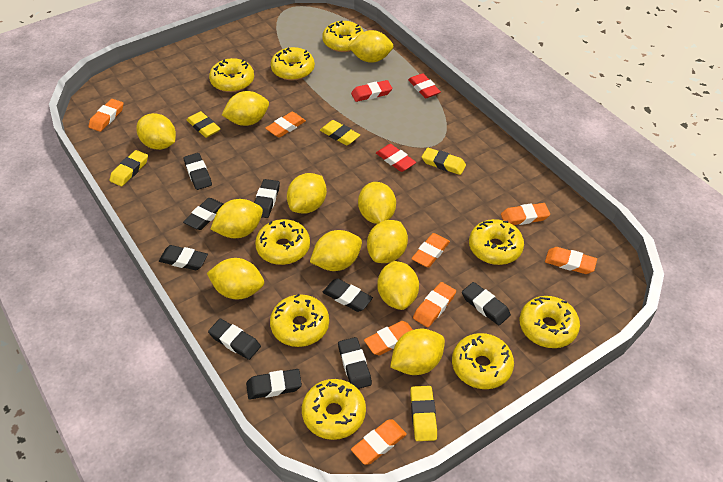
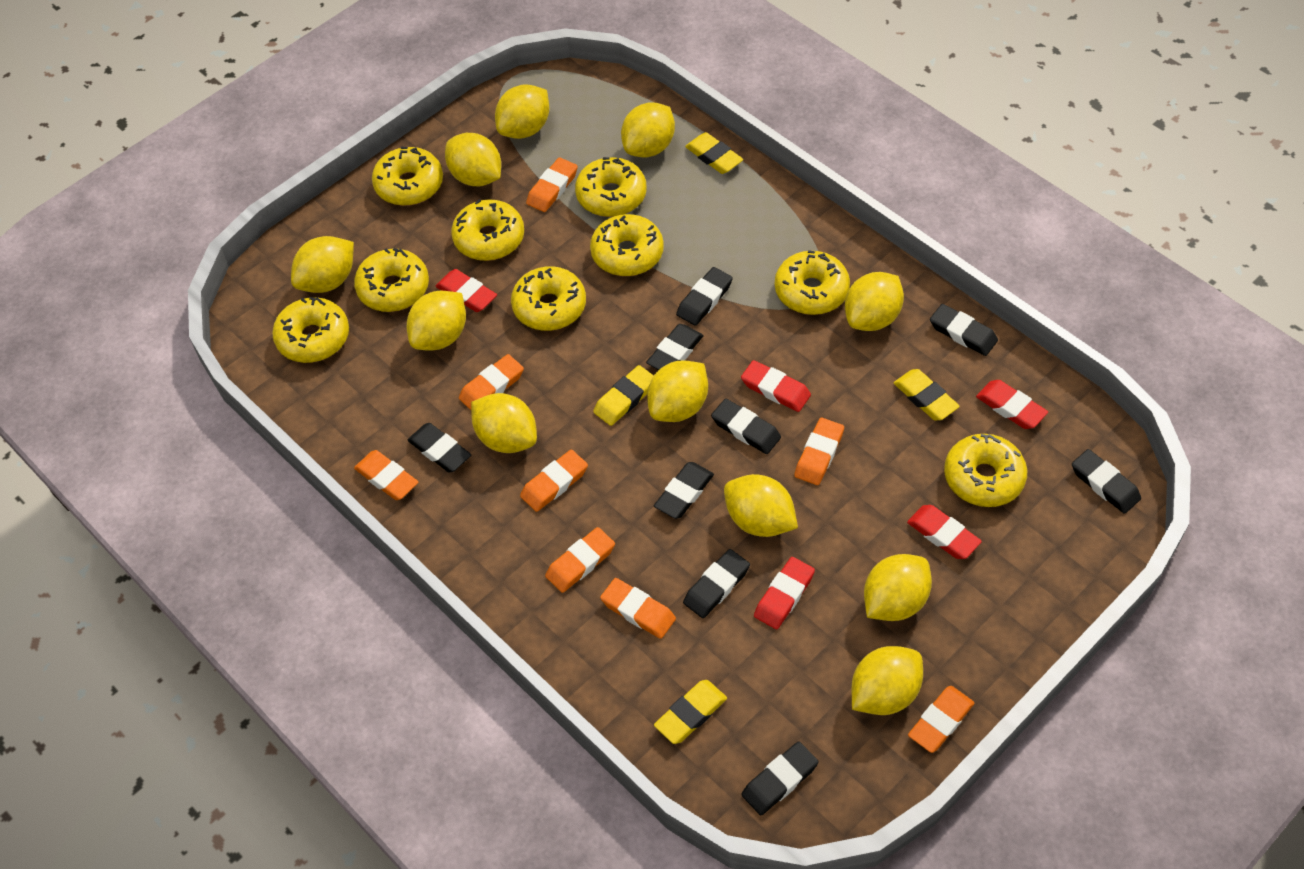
red eraser: 3 -> 5
yellow eraser: 5 -> 4

